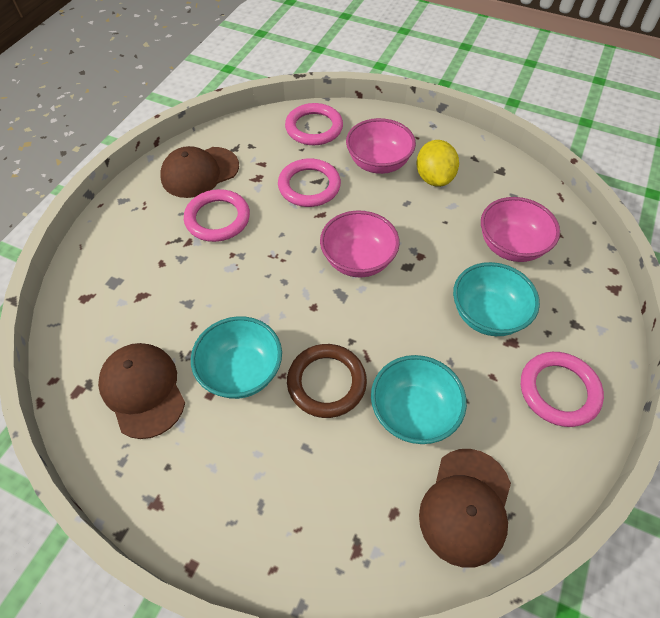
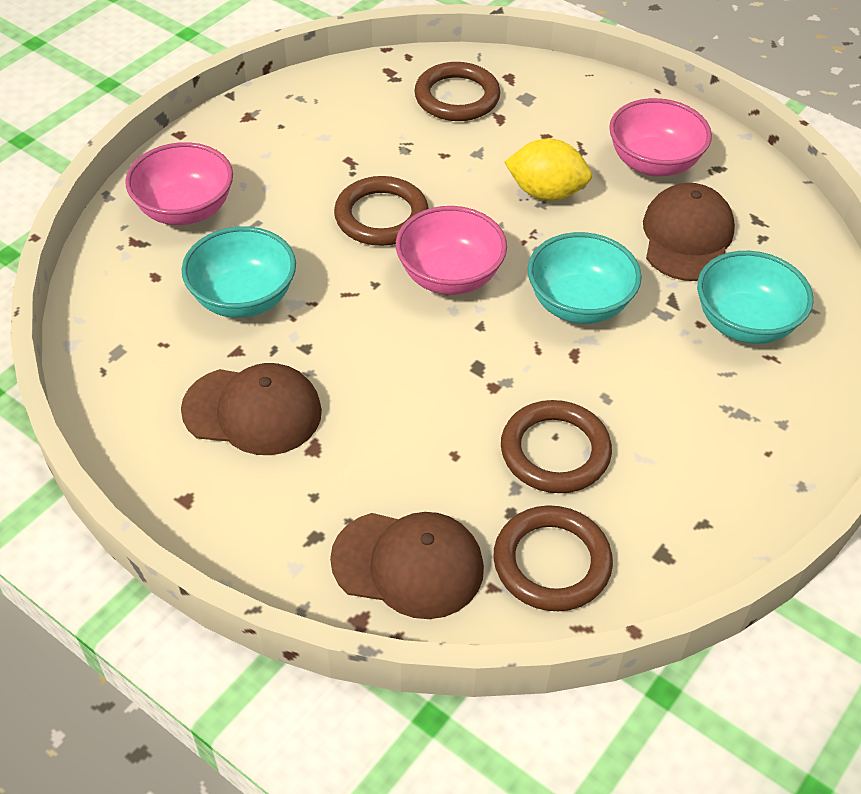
brown ring: 1 -> 4
pink ring: 4 -> 0

